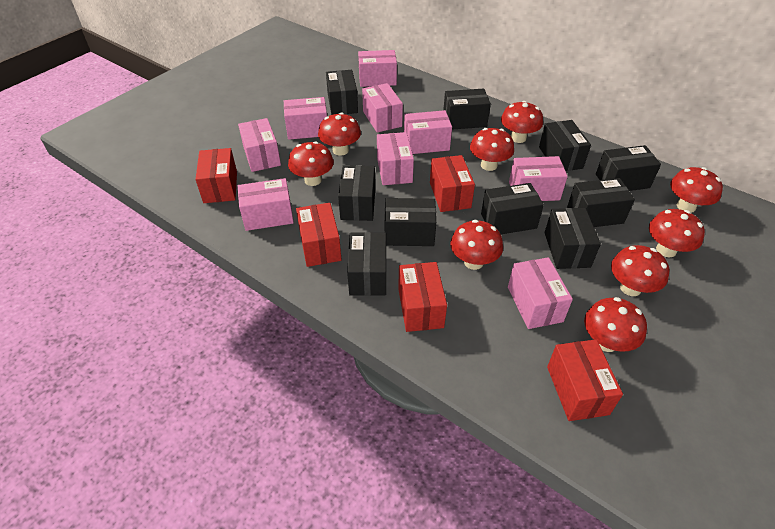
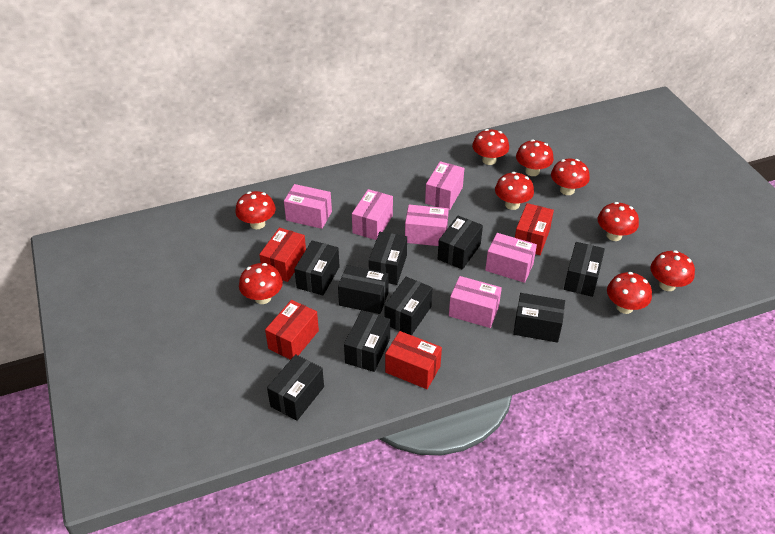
black box: 10 -> 9
pink box: 9 -> 6
red box: 5 -> 4

